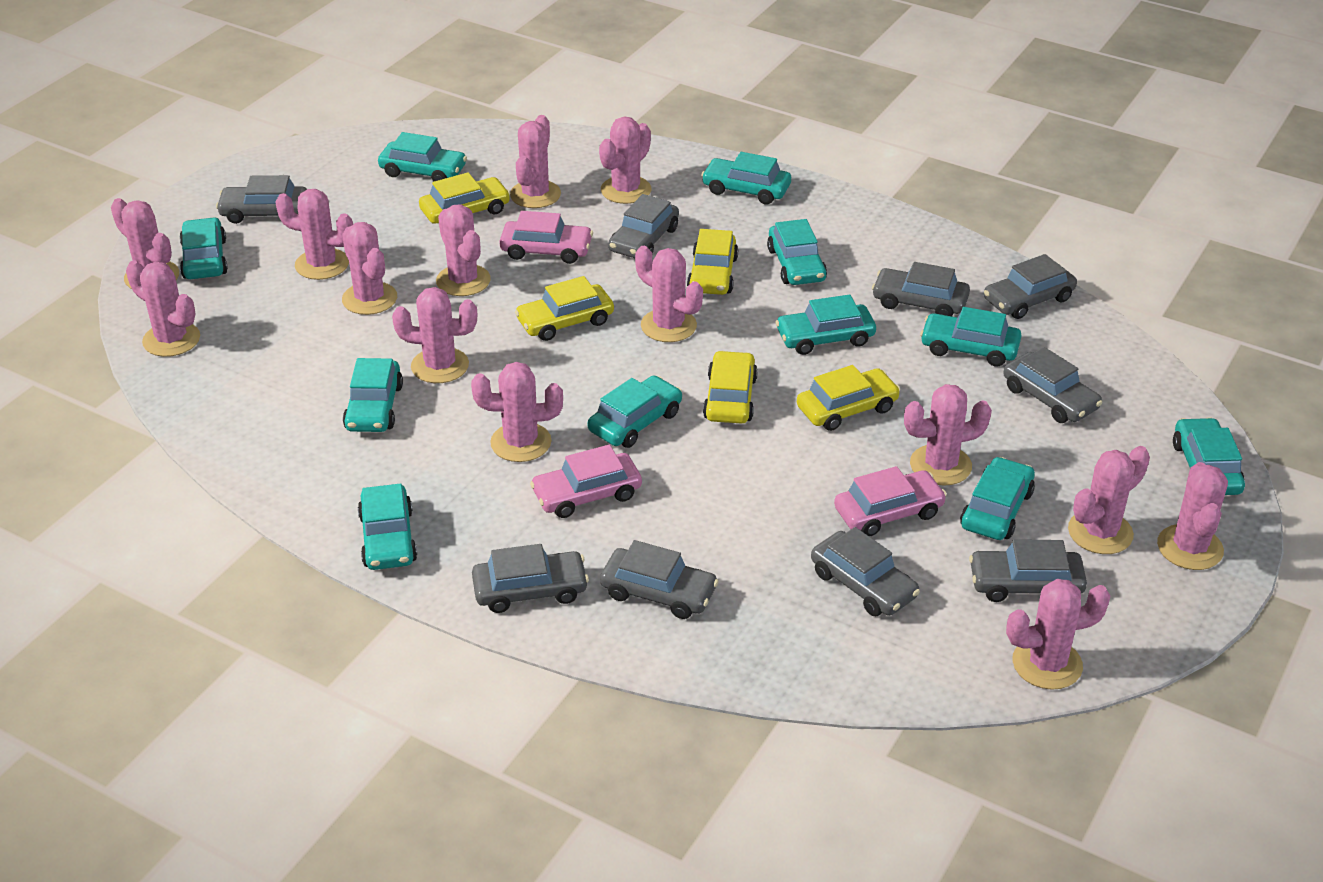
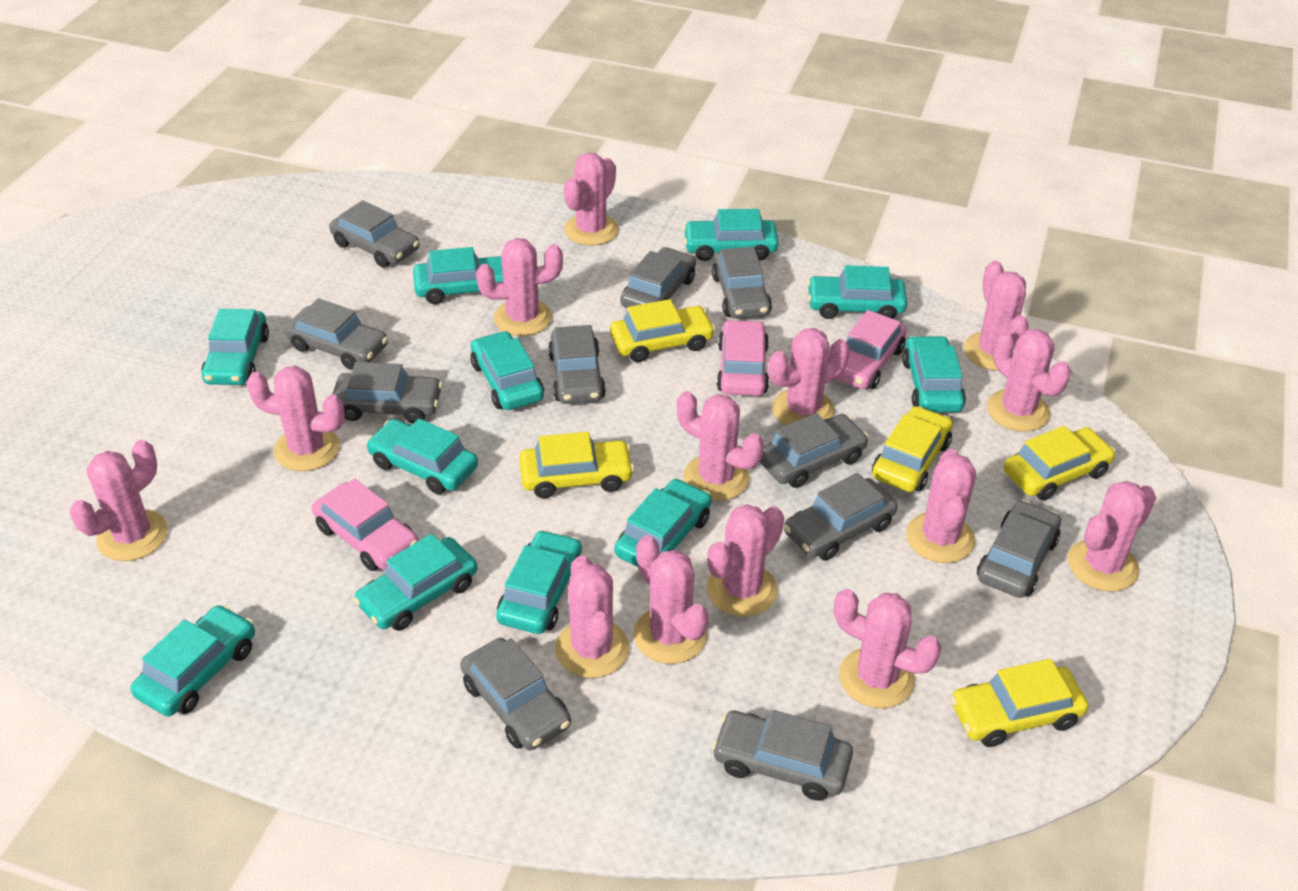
grey car: 9 -> 11

